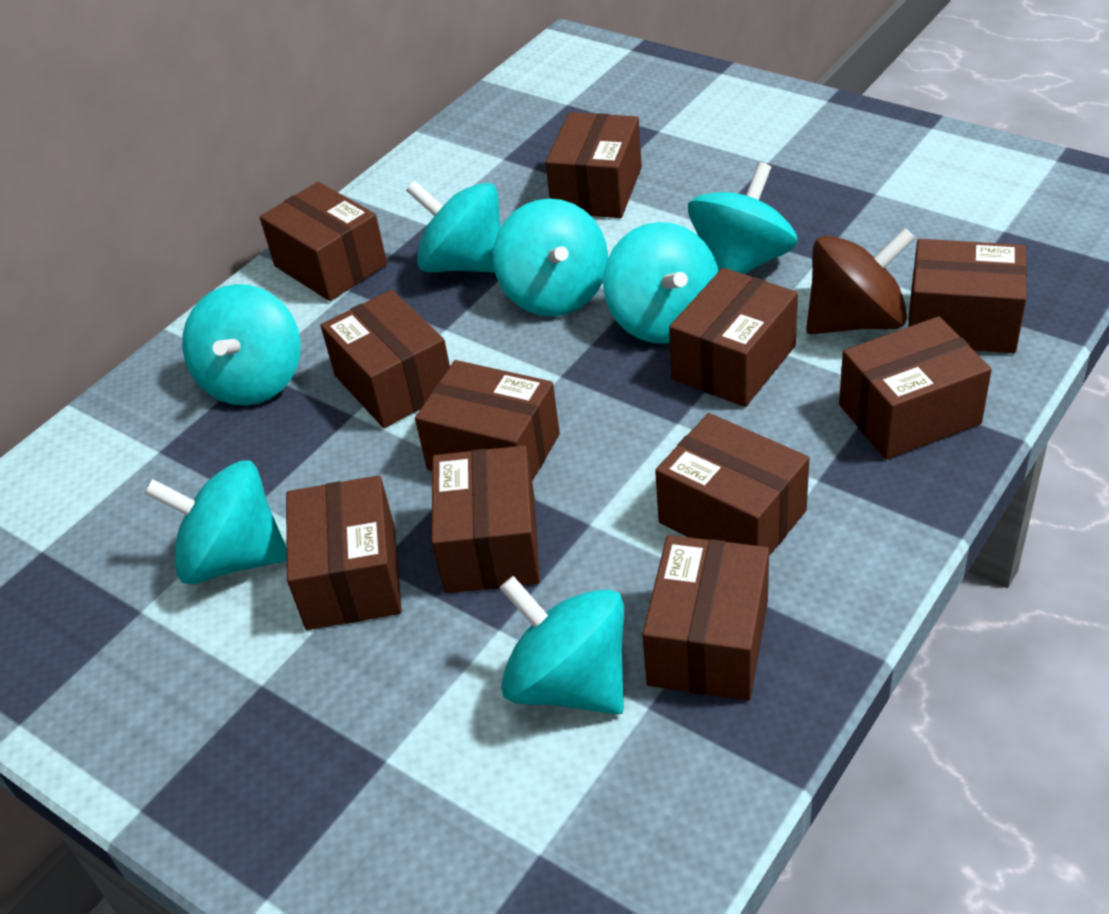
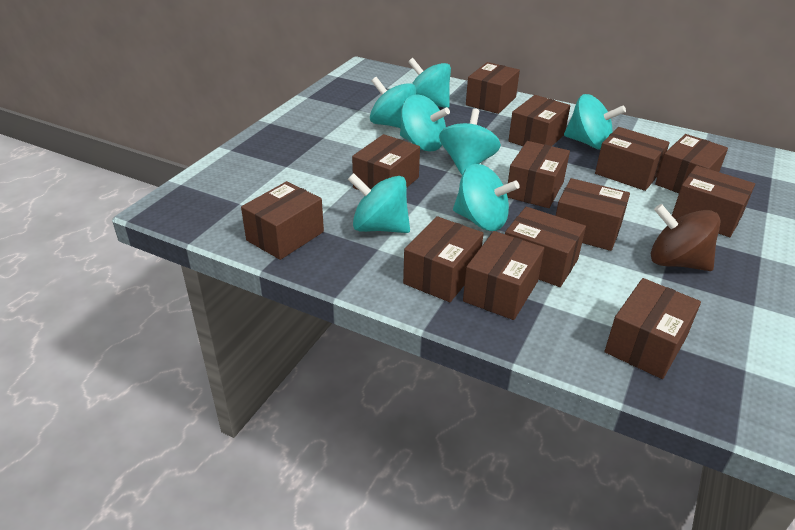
brown box: 11 -> 13

